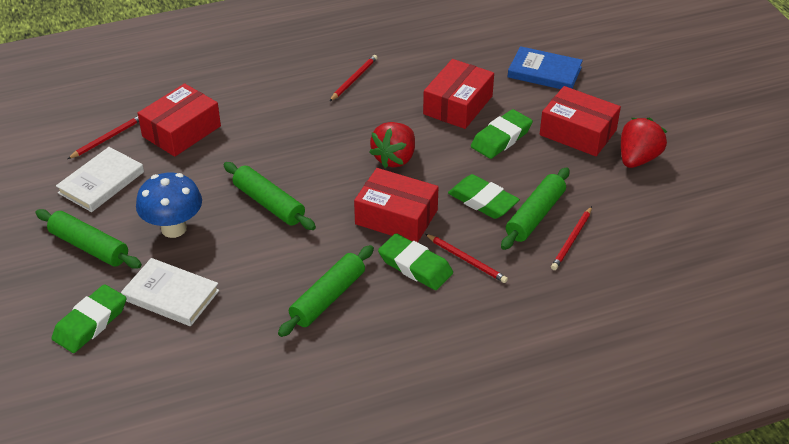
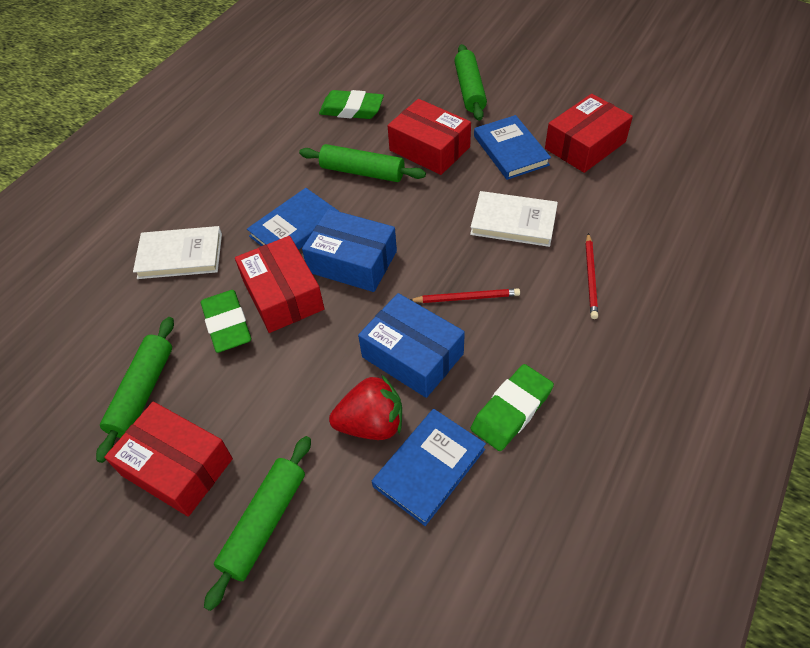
blue book: 1 -> 3
blue box: 0 -> 2
blue mushroom: 1 -> 0
green eraser: 4 -> 3
red pencil: 4 -> 2
red strawberry: 2 -> 1

